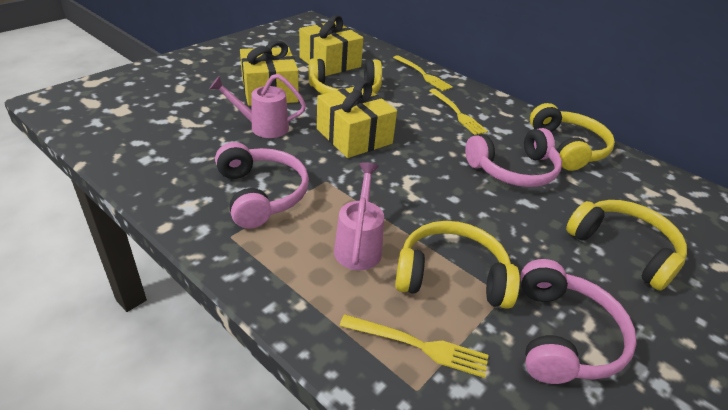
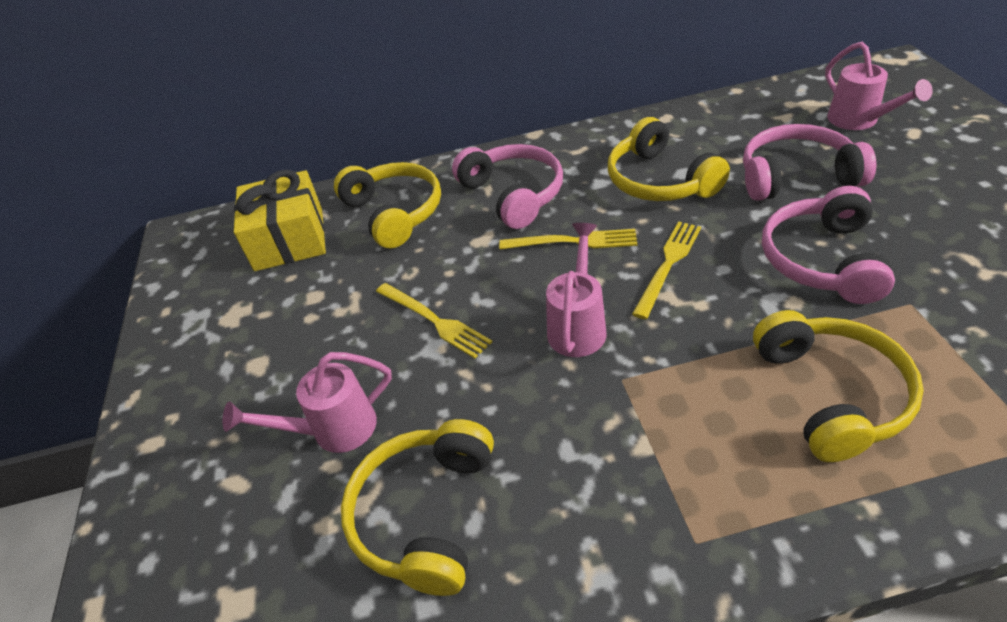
pink watering can: 2 -> 3
yellow gift: 3 -> 1

